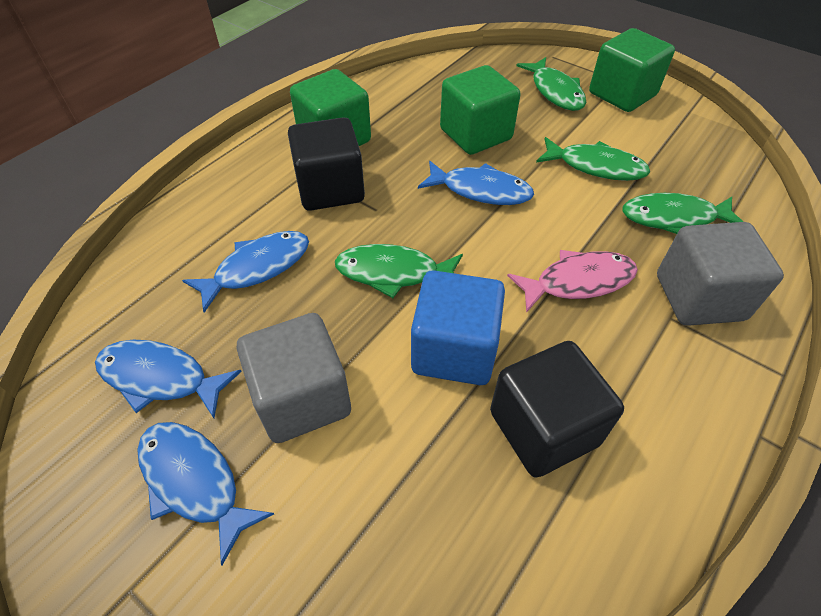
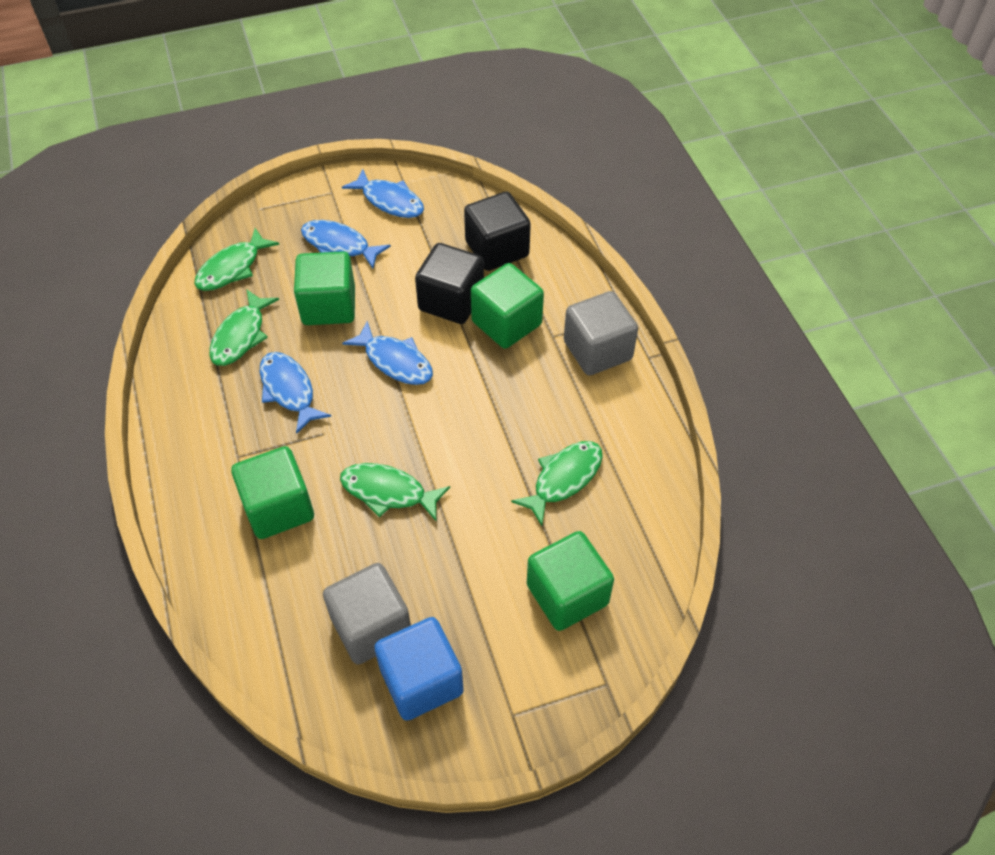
green cube: 3 -> 4
pink fish: 1 -> 0

